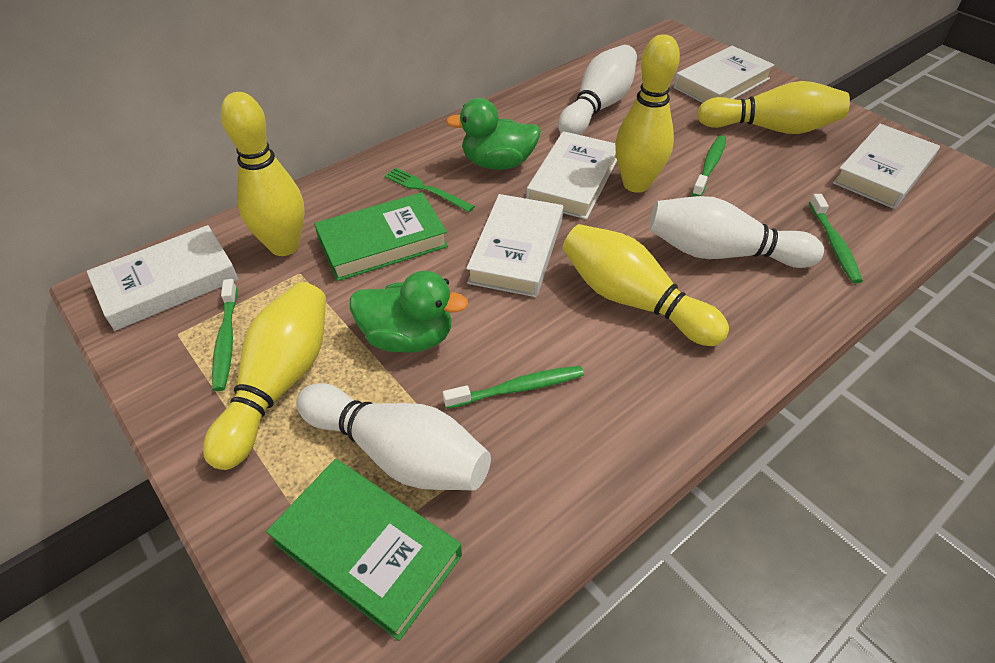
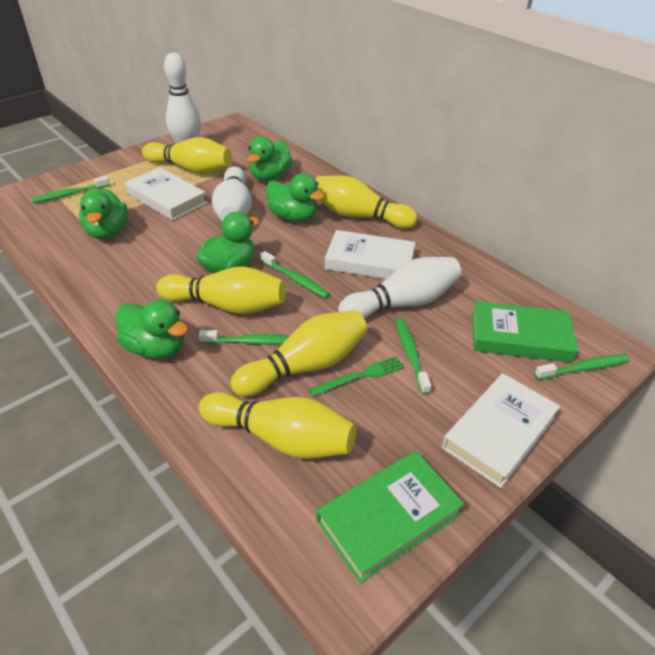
green duck: 2 -> 5
green toothbrush: 4 -> 5
white book: 5 -> 3

